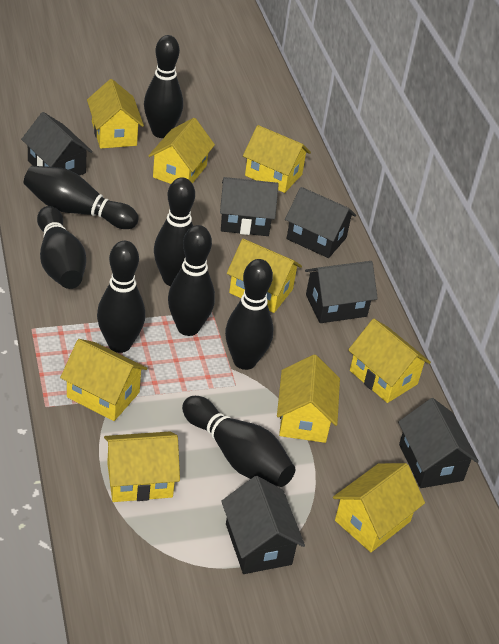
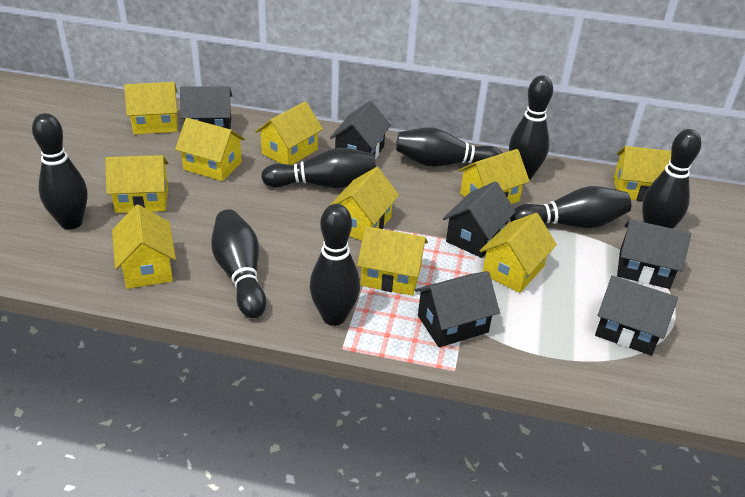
yellow house: 9 -> 10

